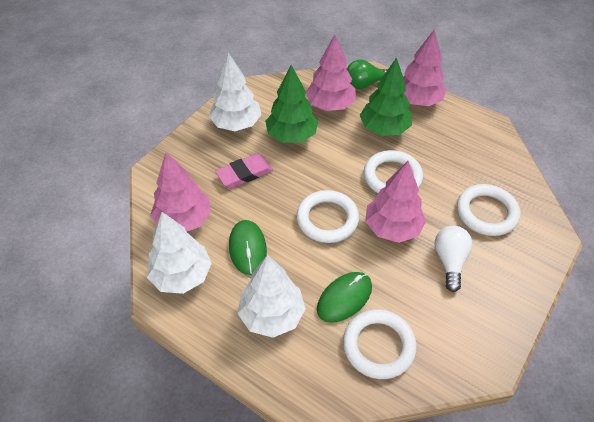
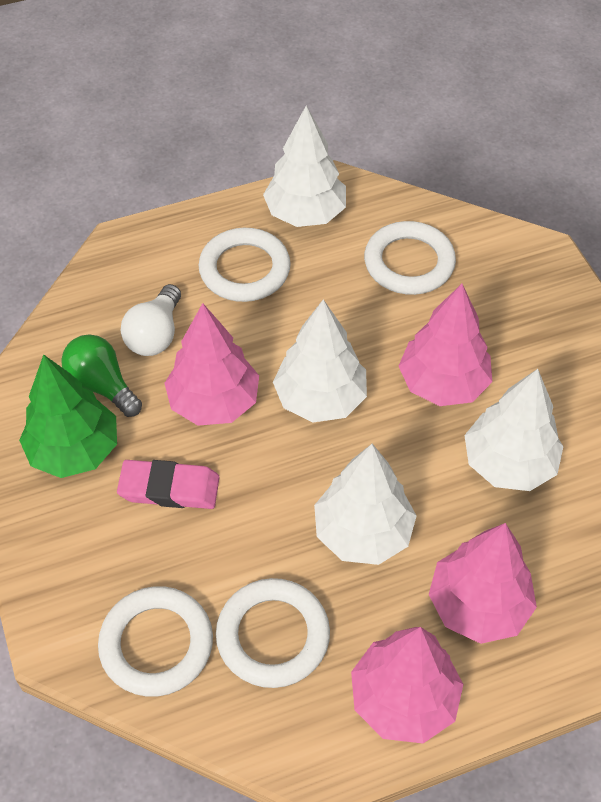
green mouse: 2 -> 0
green tree: 2 -> 1
white tree: 3 -> 4

